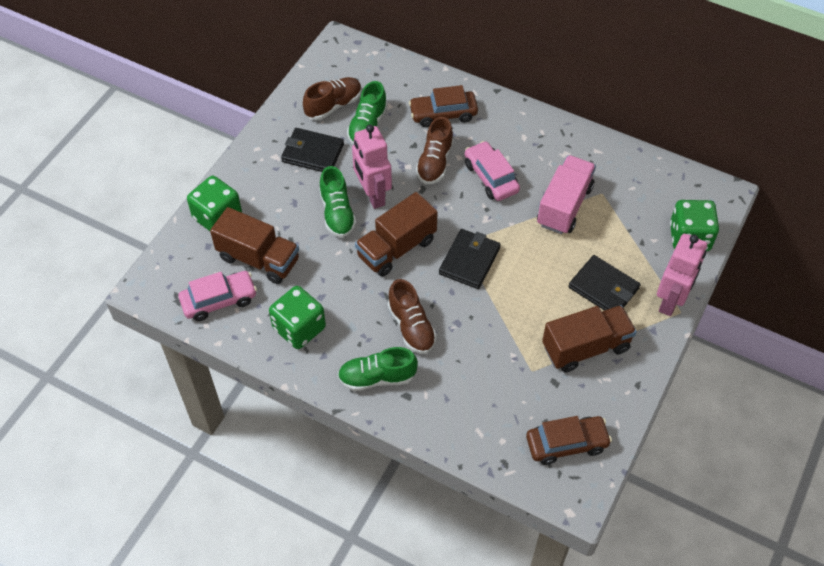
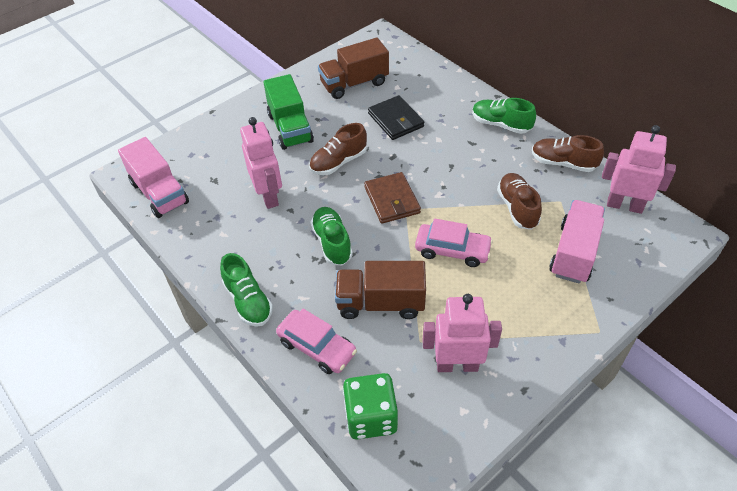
black wallet: 3 -> 1
brown car: 2 -> 0
brown truck: 3 -> 2
brown wallet: 0 -> 1
green dice: 3 -> 1
green truck: 0 -> 1
pink robot: 2 -> 3
pink truck: 1 -> 2

